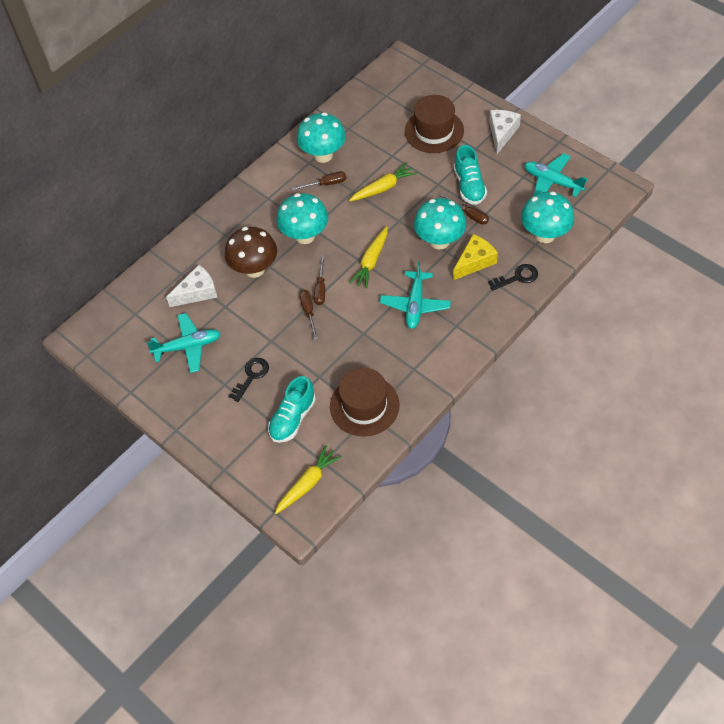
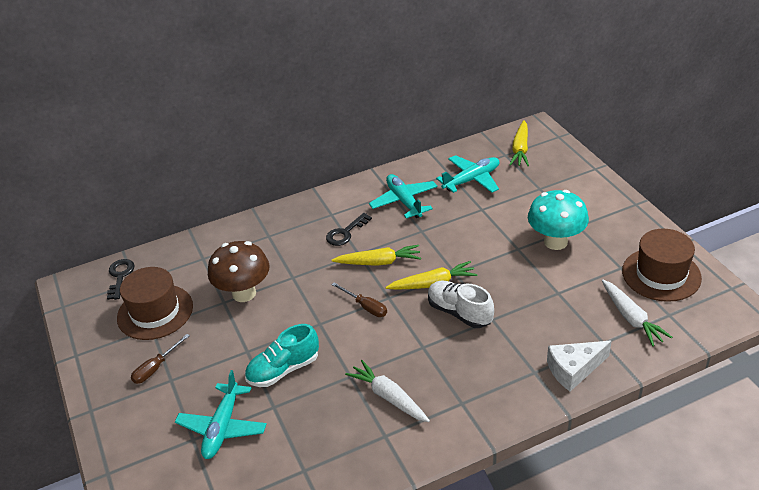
brown screwdriver: 4 -> 2
turquoise mushroom: 4 -> 1
turquoise shoe: 2 -> 1
white carrot: 0 -> 2
white cheese: 2 -> 1
white shoe: 0 -> 1
yellow cheese: 1 -> 0

